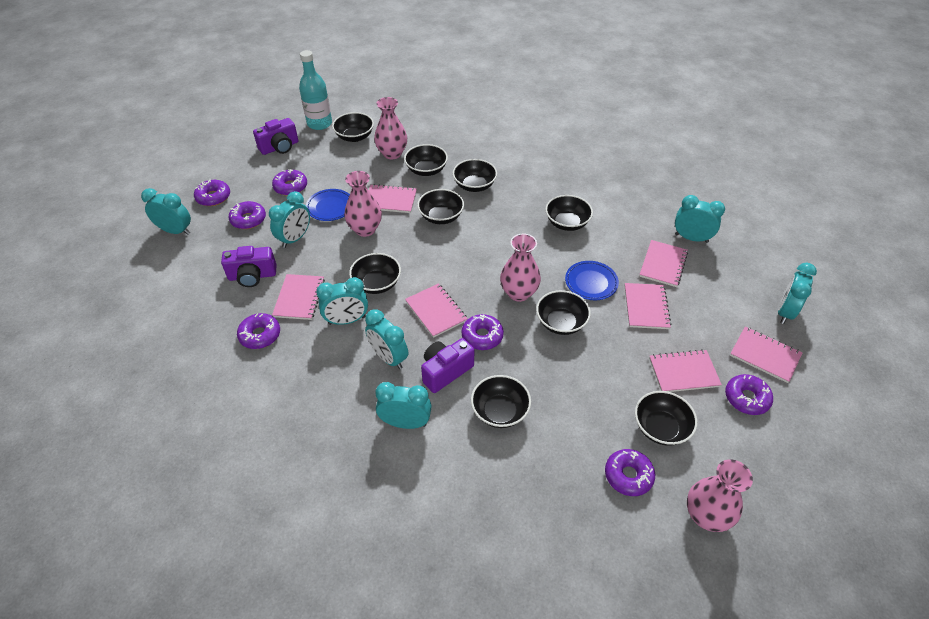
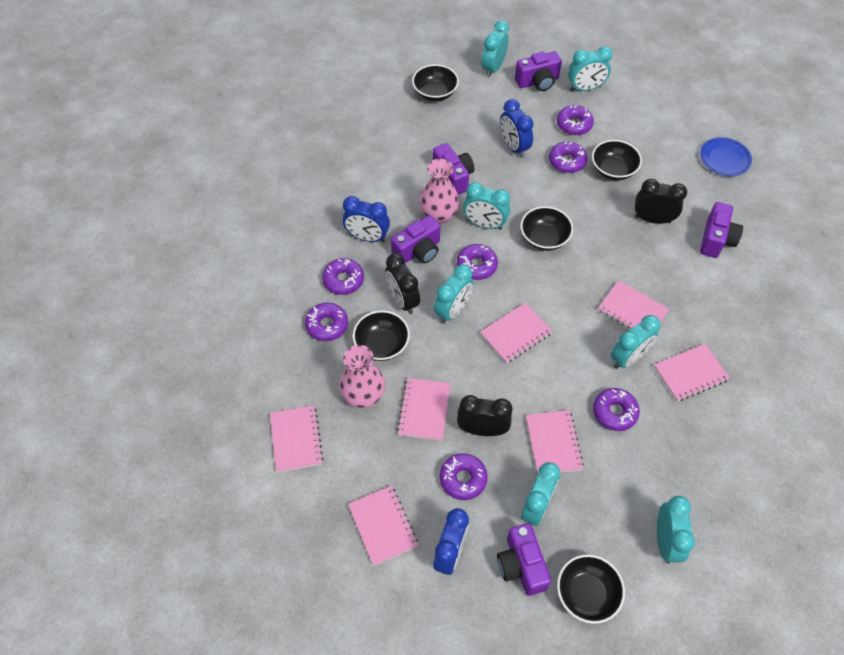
black bowl: 9 -> 5
black clock: 0 -> 3
blue clock: 0 -> 3
blue plate: 2 -> 1
pink vase: 4 -> 2
purple camera: 3 -> 5
turquoise bottle: 1 -> 0

